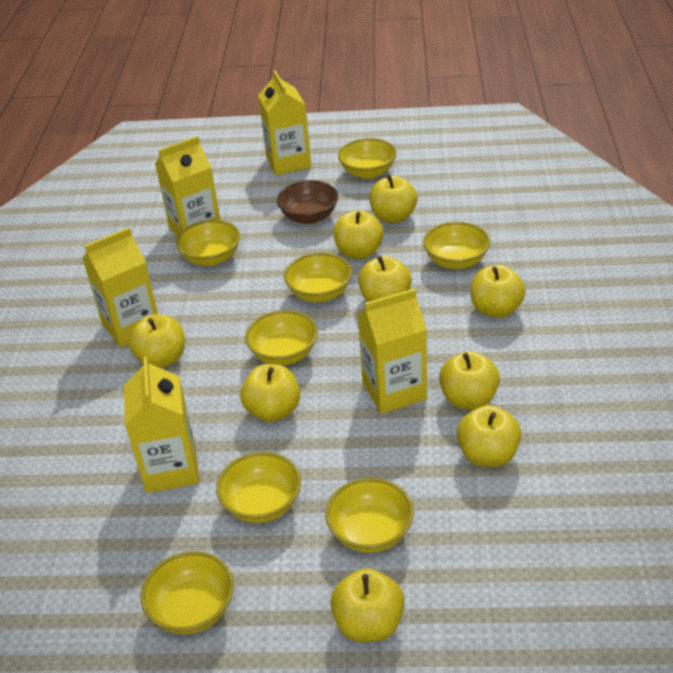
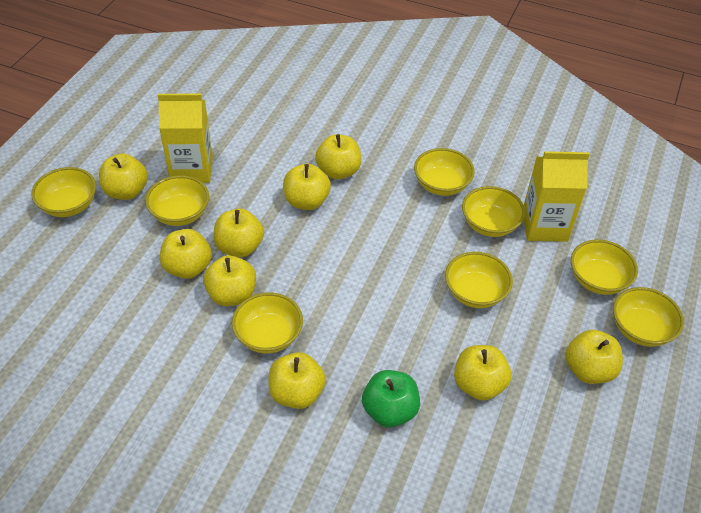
brown bowl: 1 -> 0
green apple: 0 -> 1
yellow carton: 5 -> 2

